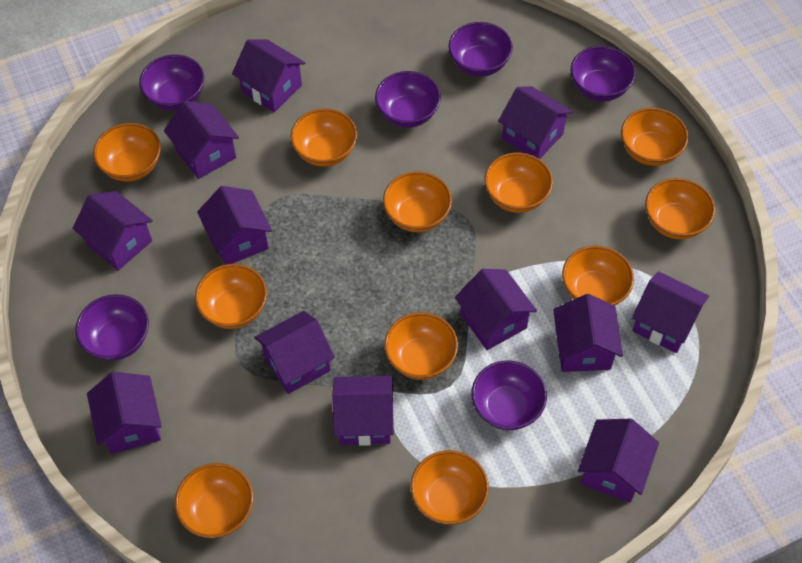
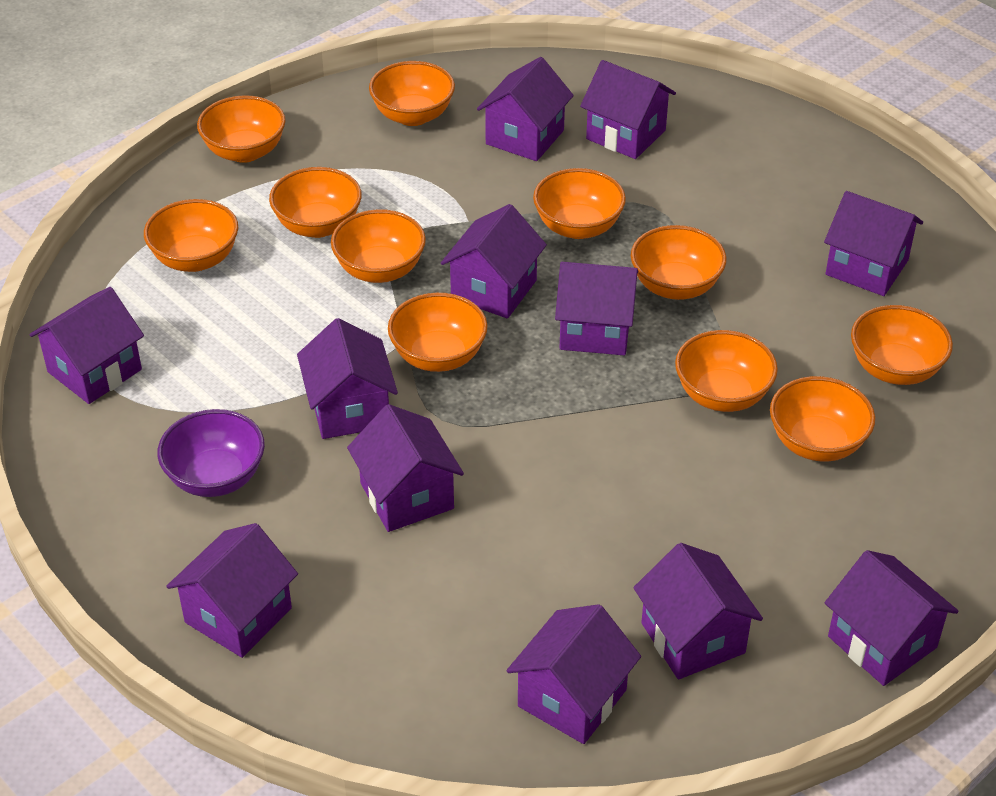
purple bowl: 6 -> 1

